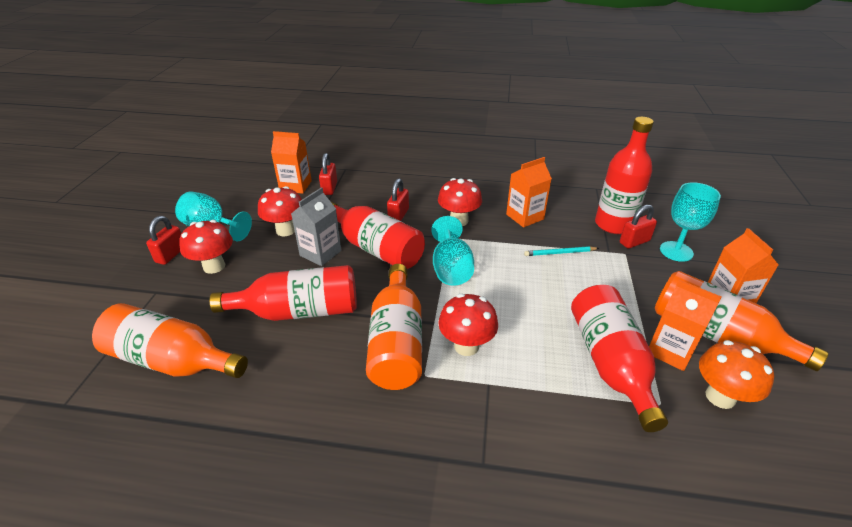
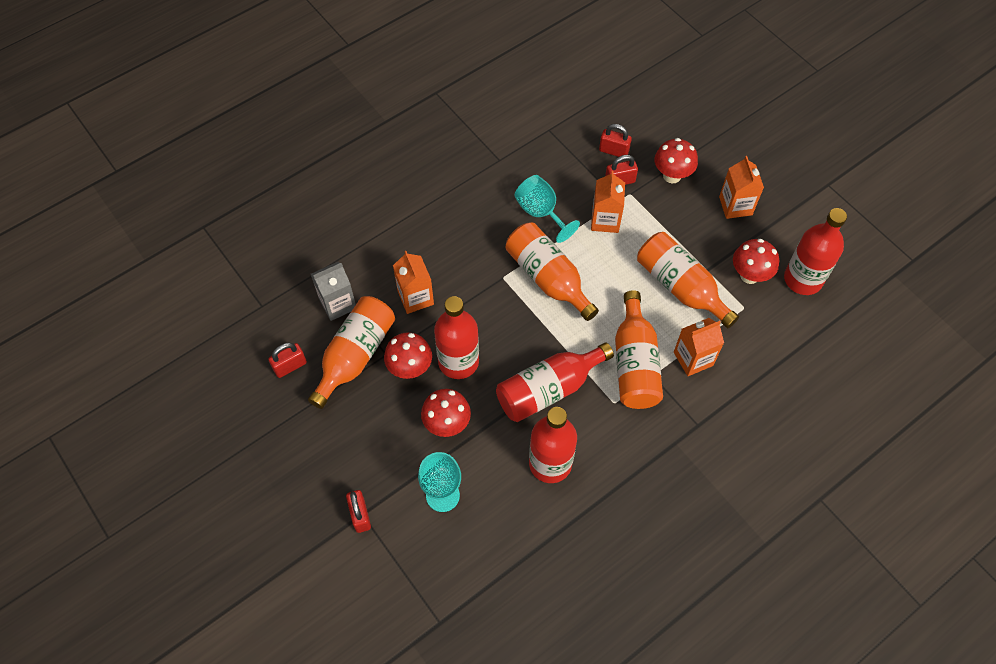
orange bottle: 3 -> 4
orange mushroom: 1 -> 0
turquoise goblet: 3 -> 2
turquoise pencil: 1 -> 0

